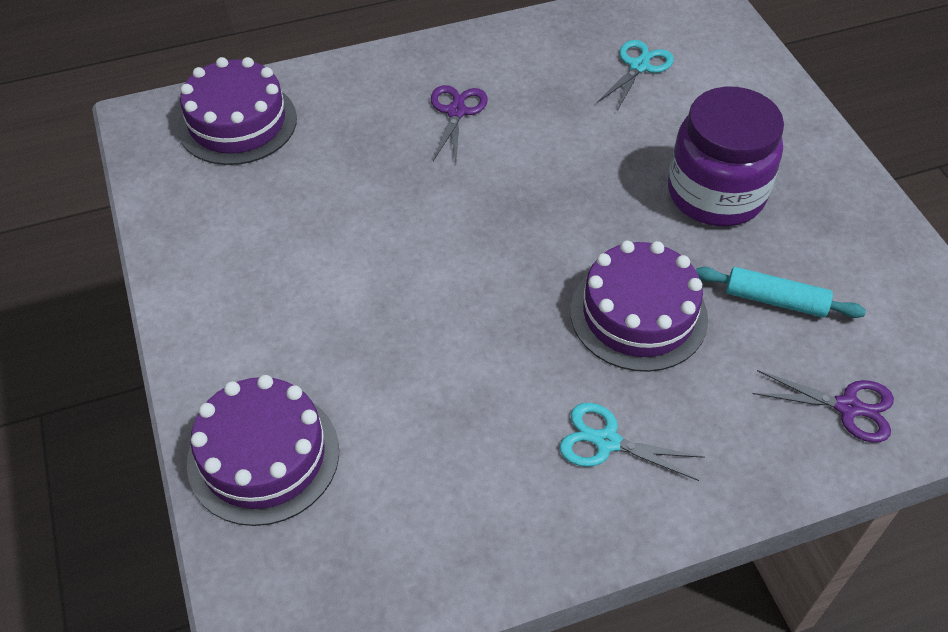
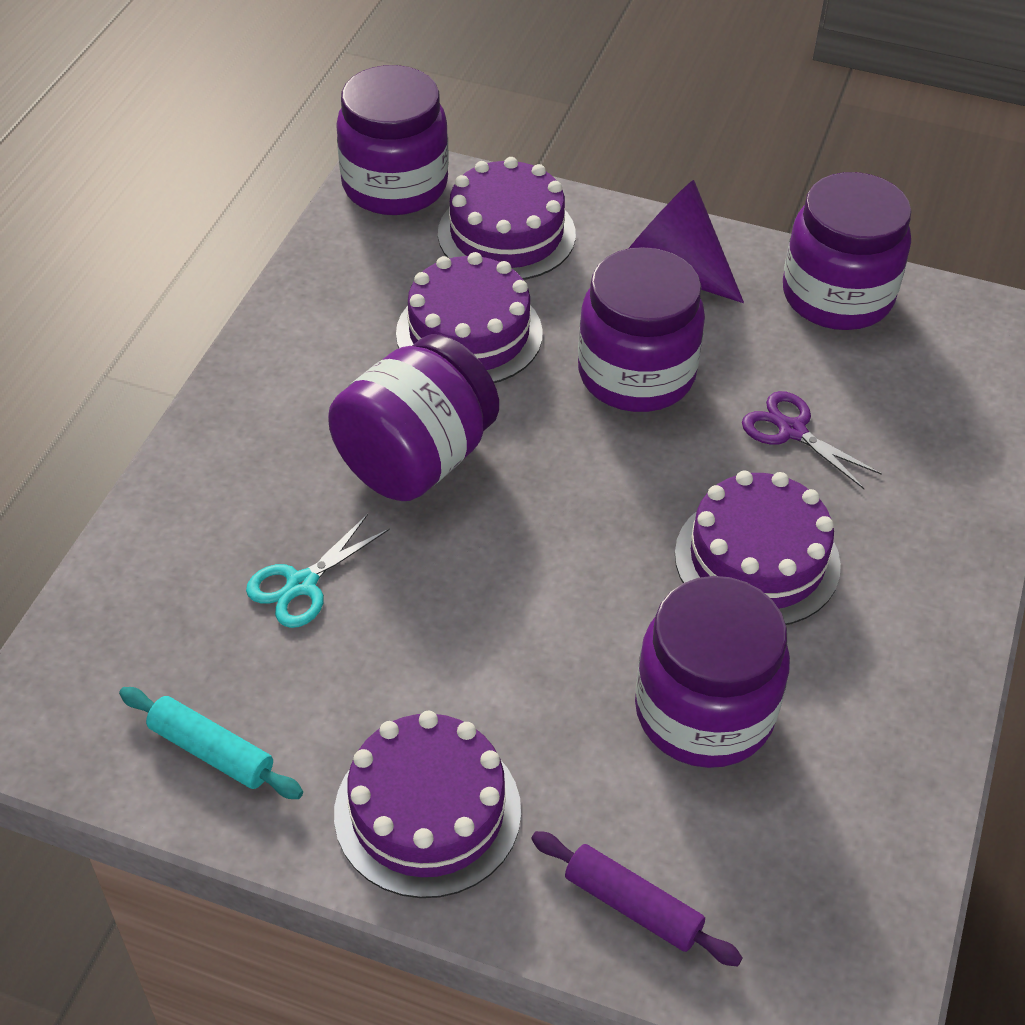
purple cake: 3 -> 4
purple cone: 0 -> 1
purple jar: 1 -> 5
purple rolling pin: 0 -> 1
purple scissors: 2 -> 1
turquoise scissors: 2 -> 1

